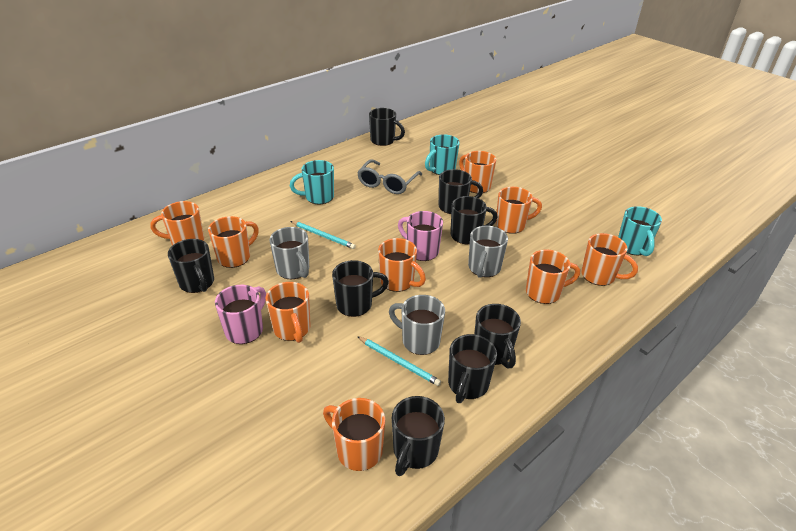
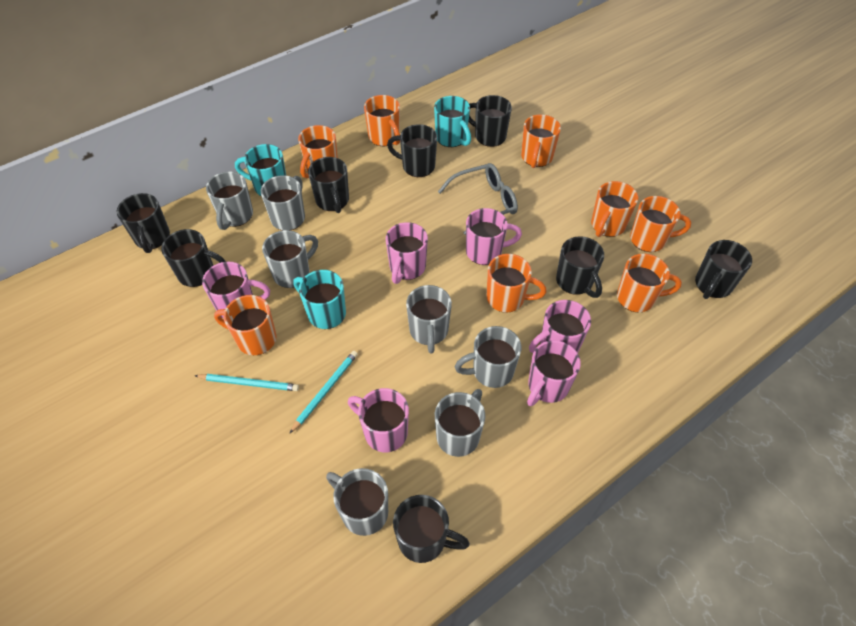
grey mug: 3 -> 7
orange mug: 9 -> 8
pink mug: 2 -> 6

